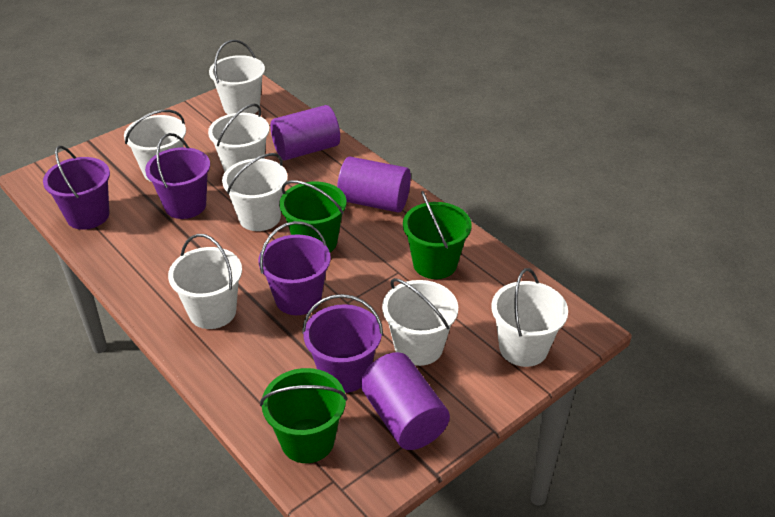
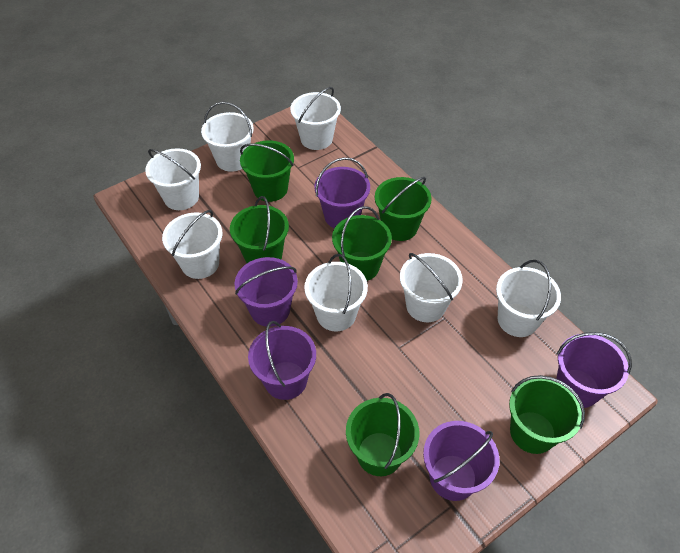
green bucket: 3 -> 6
purple bucket: 4 -> 5
purple cylinder: 3 -> 0

